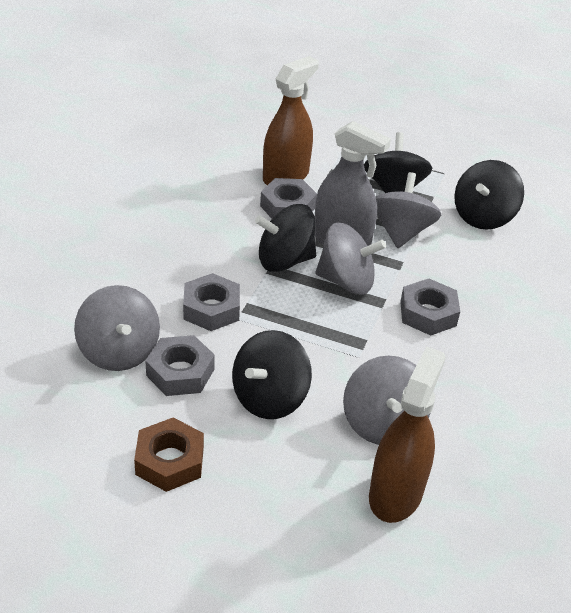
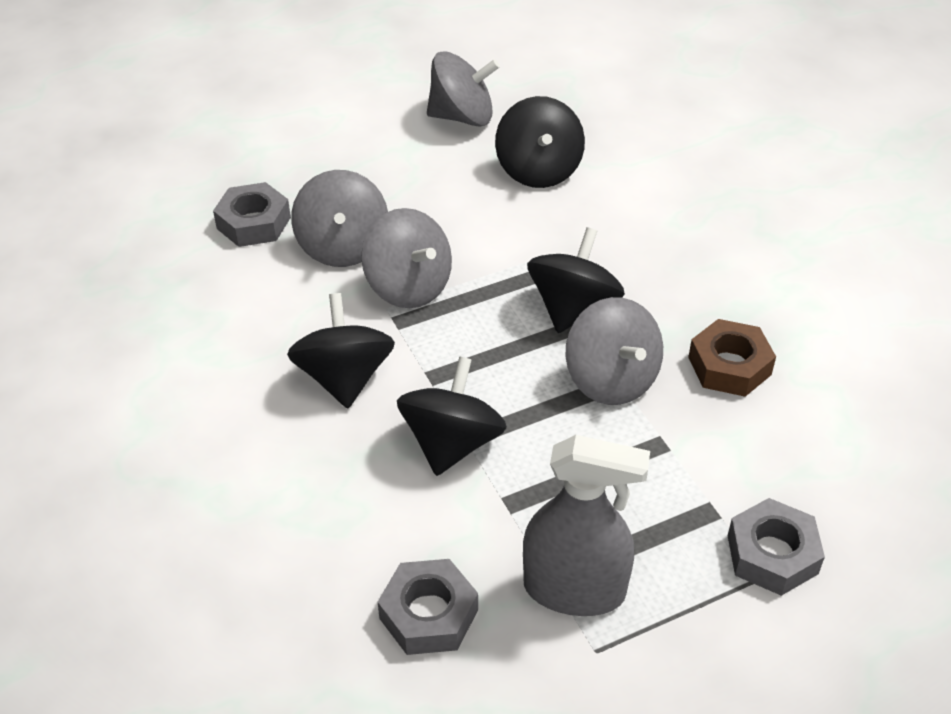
brown spray bottle: 2 -> 0
grey nut: 4 -> 3

